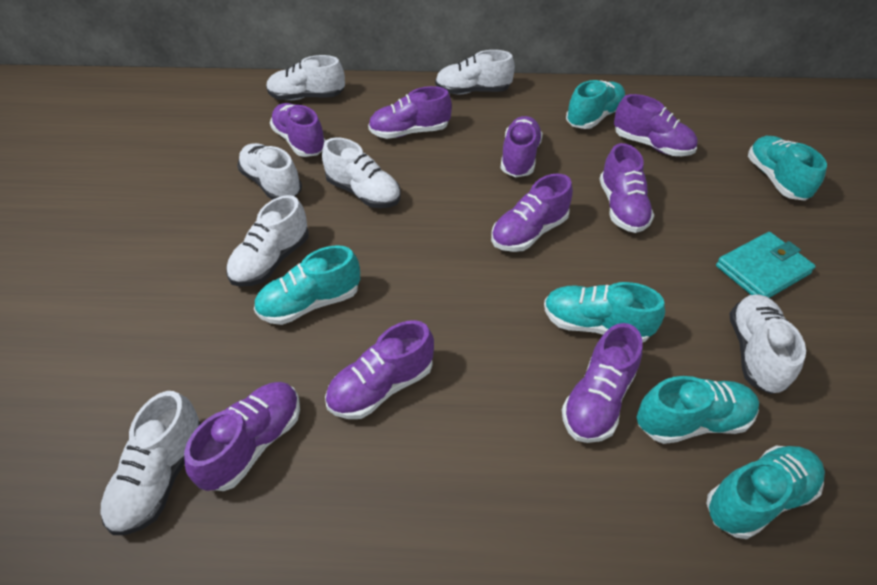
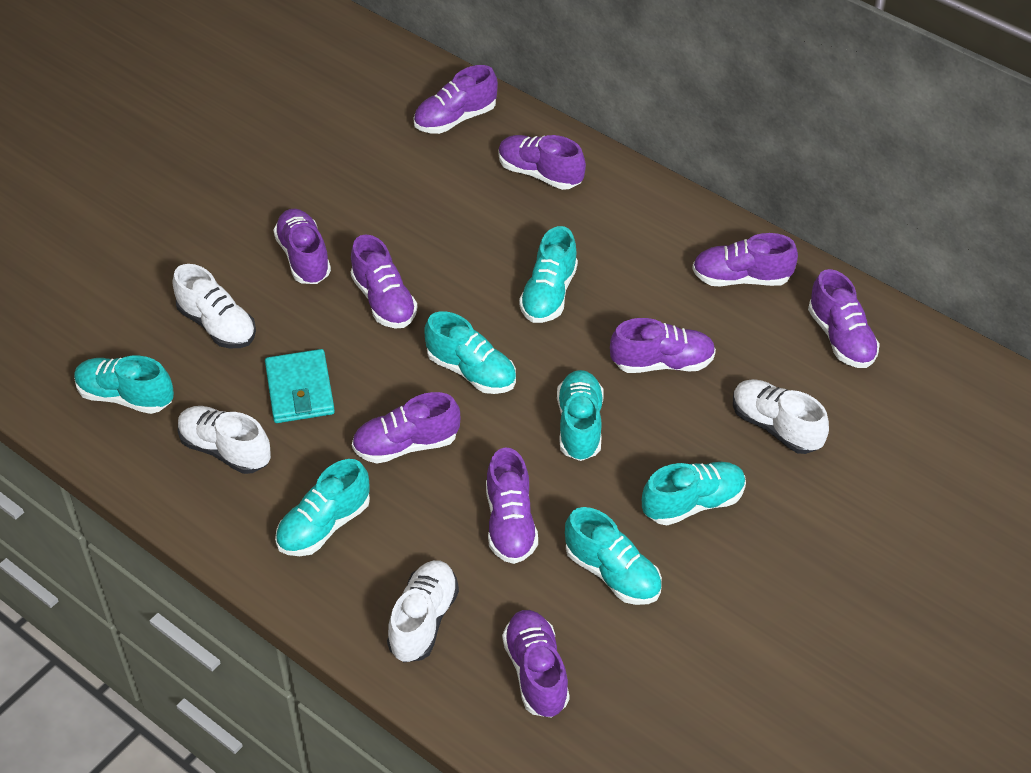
purple shoe: 9 -> 10
turquoise shoe: 6 -> 7
white shoe: 7 -> 4

